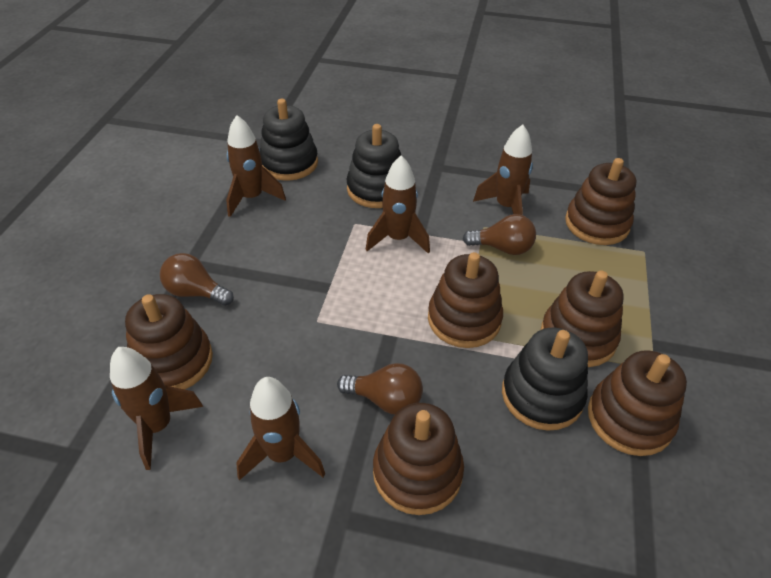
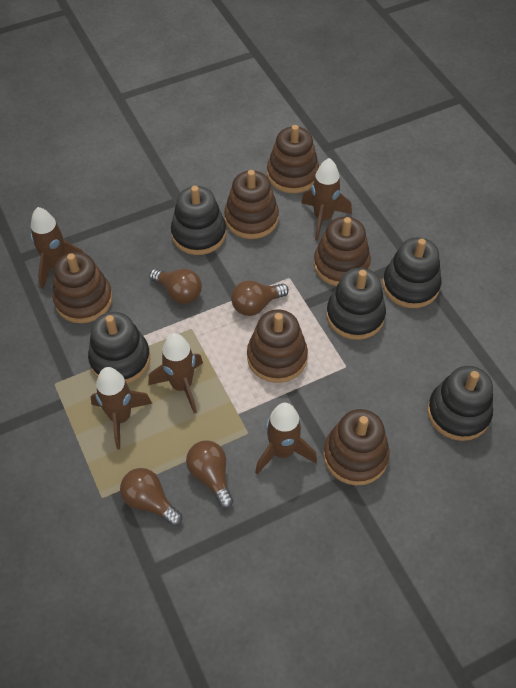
black stacking toy: 3 -> 5
brown light bulb: 3 -> 4

